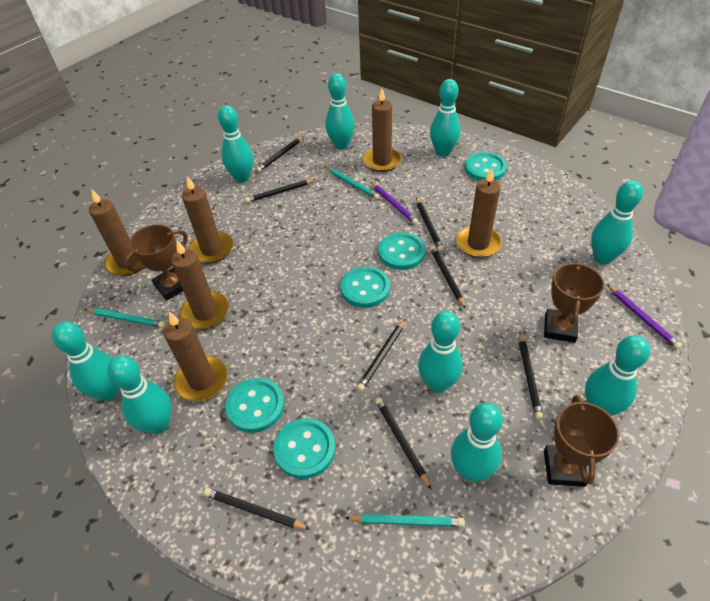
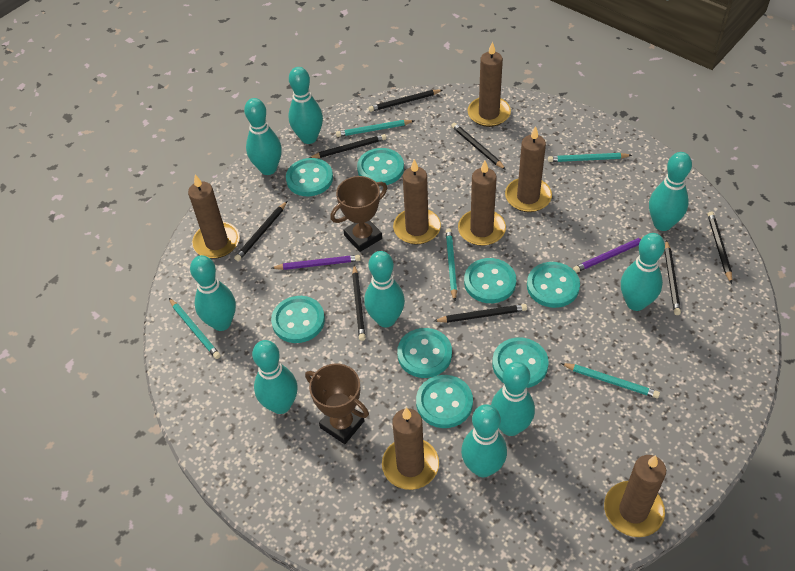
brown candle: 6 -> 7
brown trophy: 3 -> 2
turquoise button: 5 -> 8
turquoise pencil: 3 -> 5

